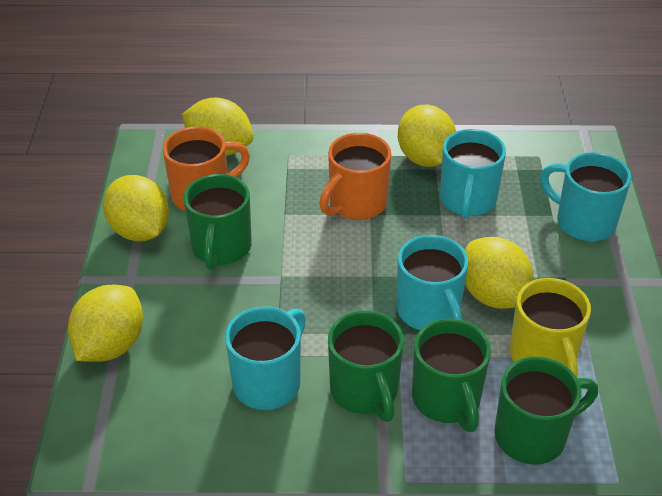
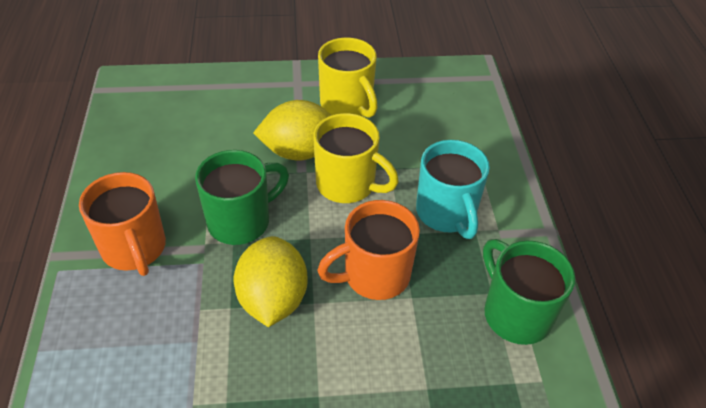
green mug: 4 -> 2
turquoise mug: 4 -> 1
yellow lemon: 5 -> 2
yellow mug: 1 -> 2

